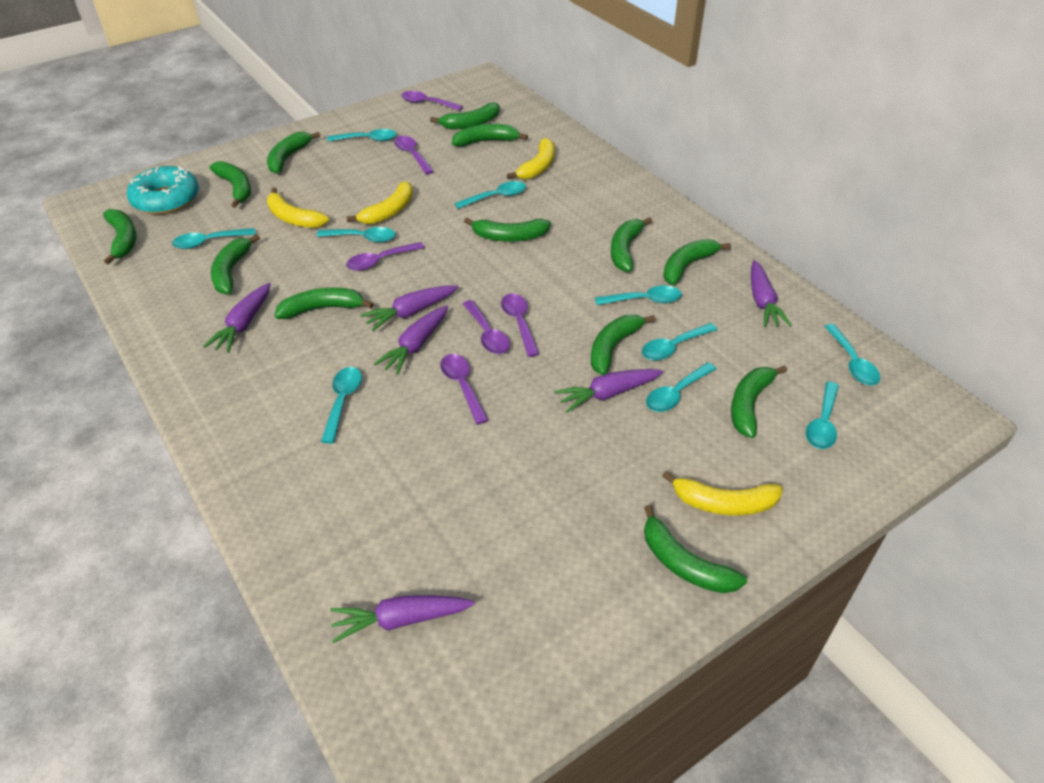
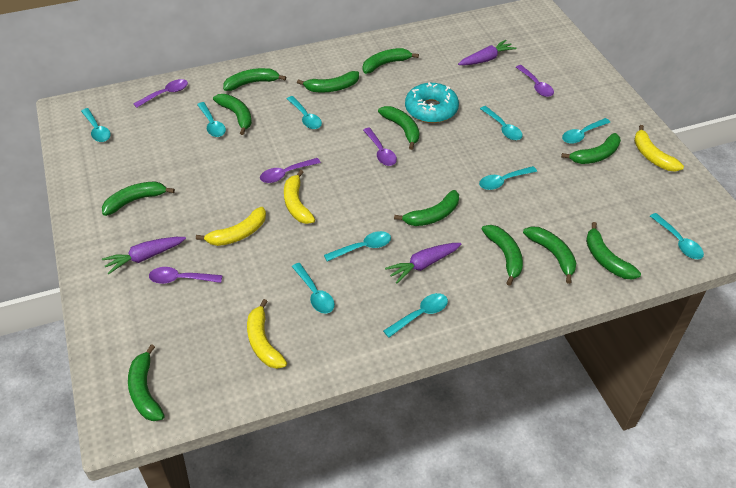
green banana: 13 -> 12
purple carrot: 6 -> 3
purple spoon: 6 -> 5

